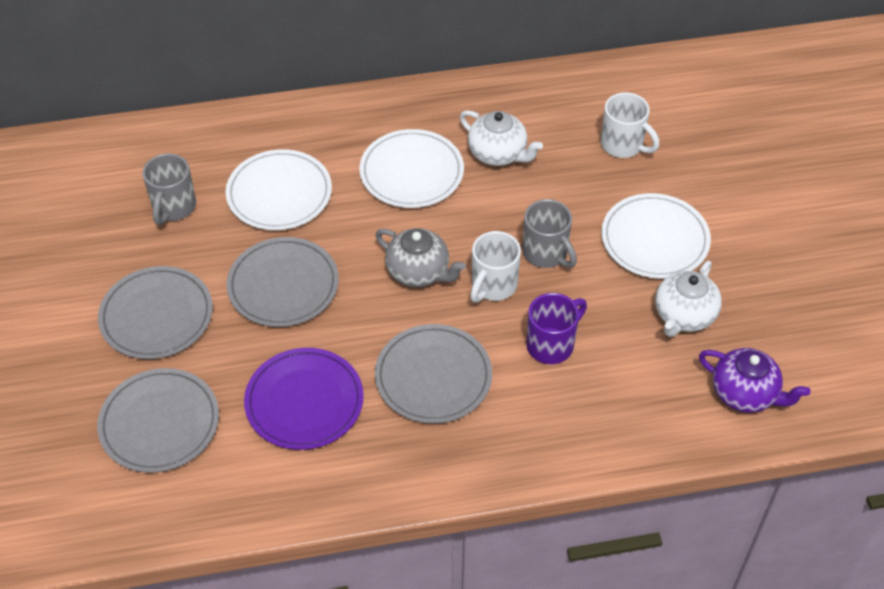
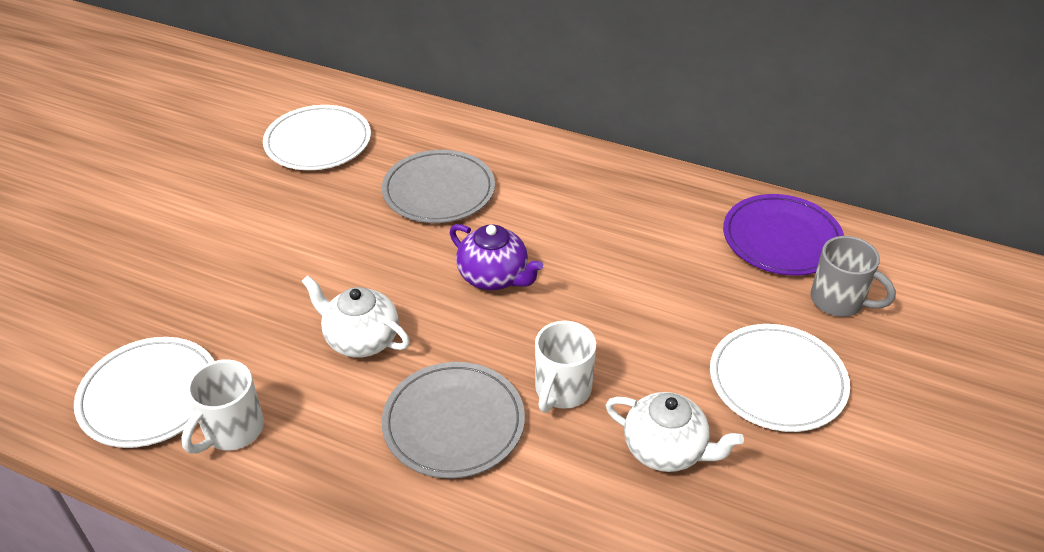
grey mug: 2 -> 1
grey plate: 4 -> 2
grey teapot: 1 -> 0
purple mug: 1 -> 0

